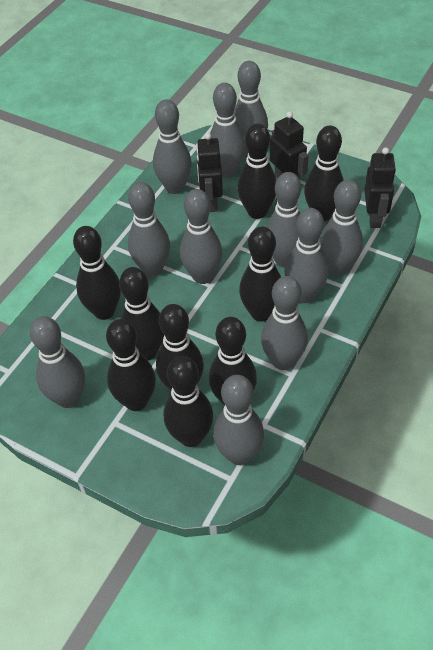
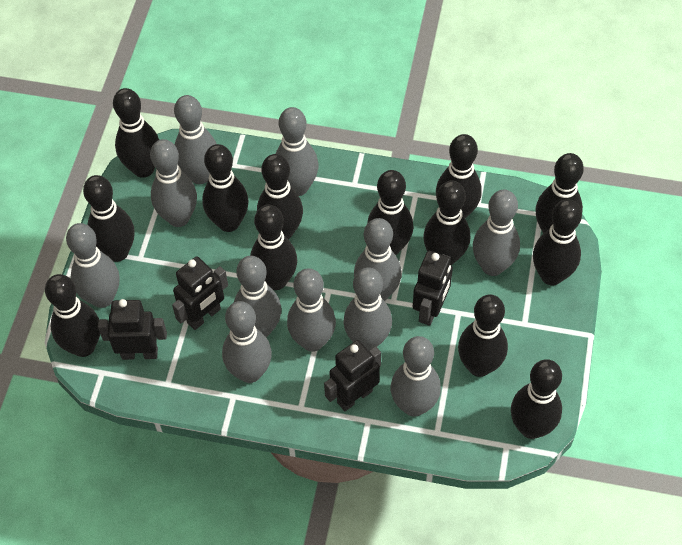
black bowling pin: 9 -> 13
black robot: 3 -> 4

